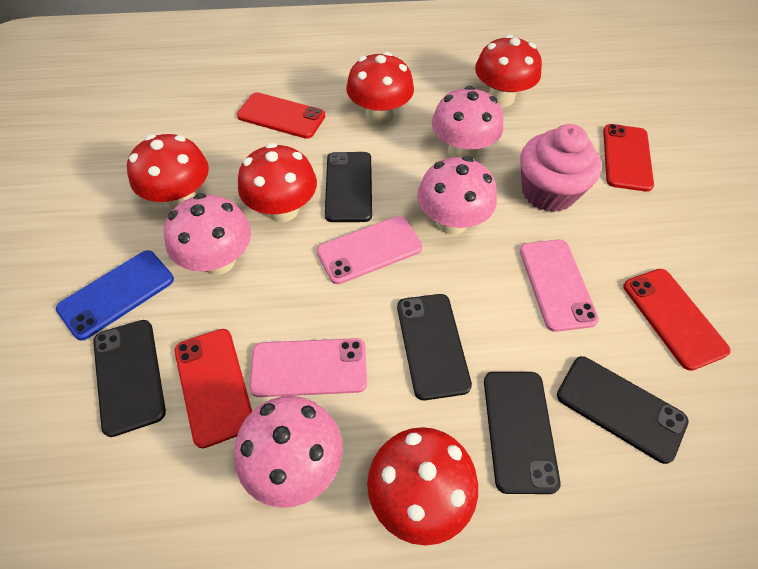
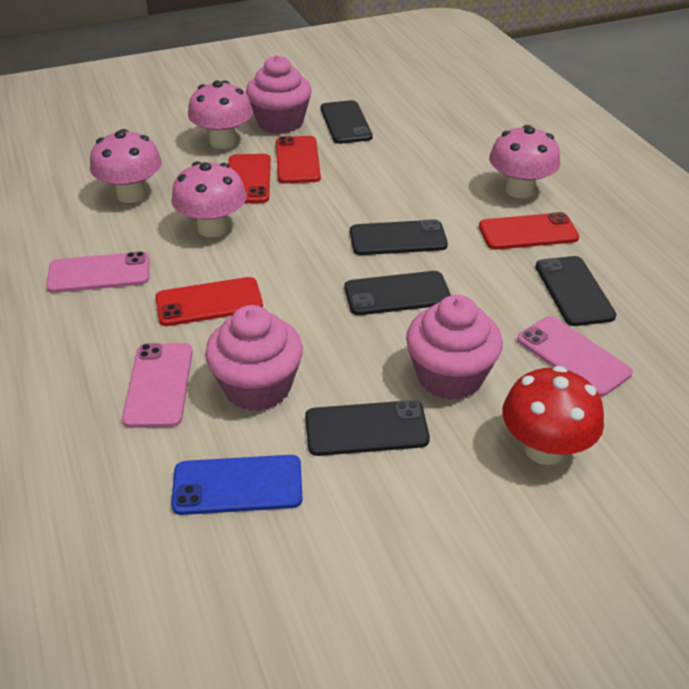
pink cupcake: 1 -> 3
red mushroom: 5 -> 1

